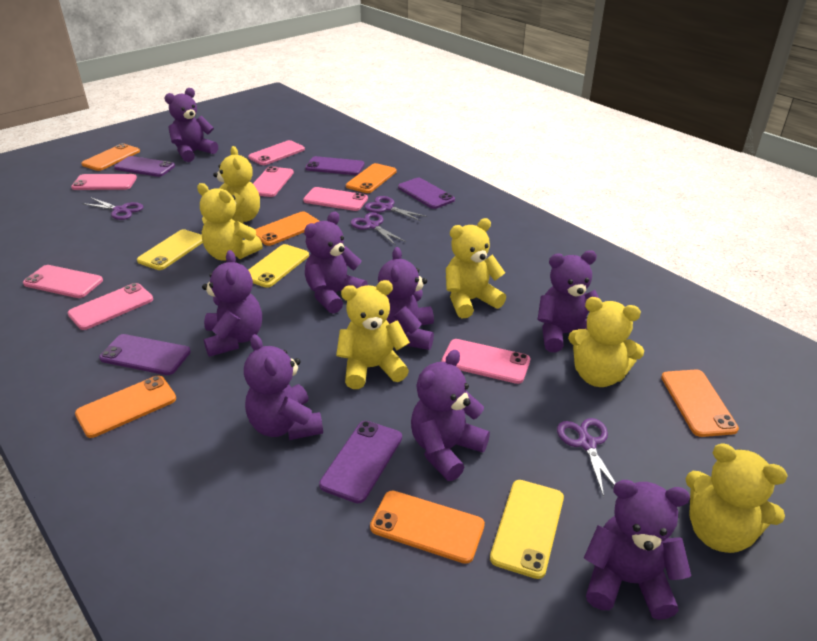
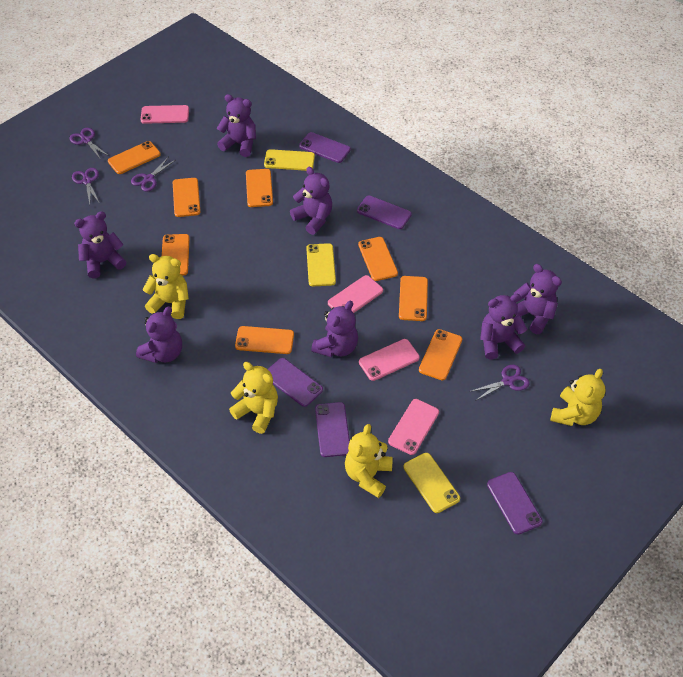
orange phone: 6 -> 8
pink phone: 7 -> 4
purple teddy bear: 8 -> 7
yellow teddy bear: 6 -> 4

